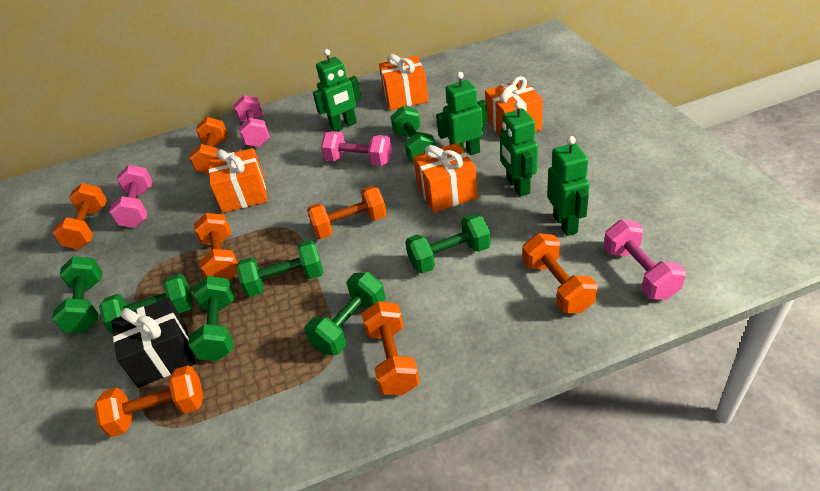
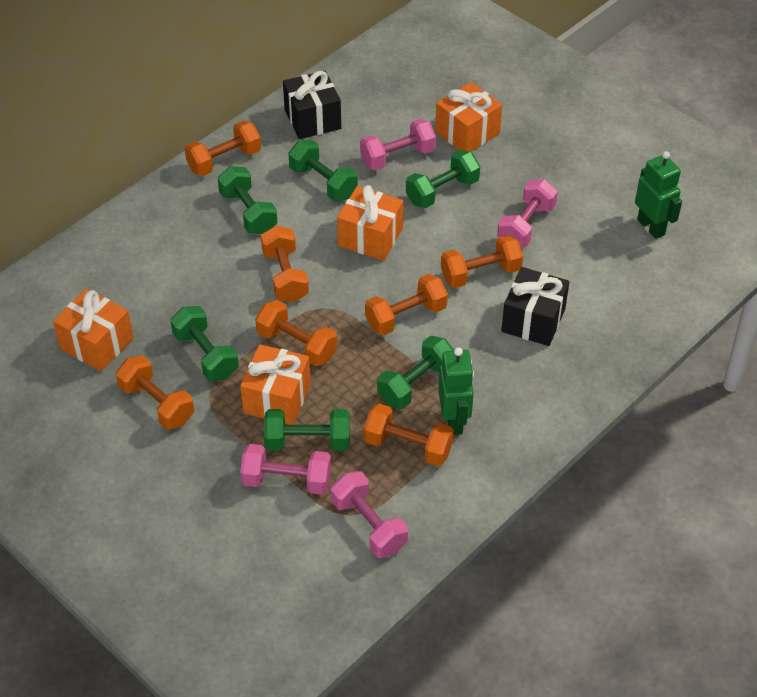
black gift: 1 -> 2
green dumbbell: 7 -> 6
green robot: 4 -> 2

